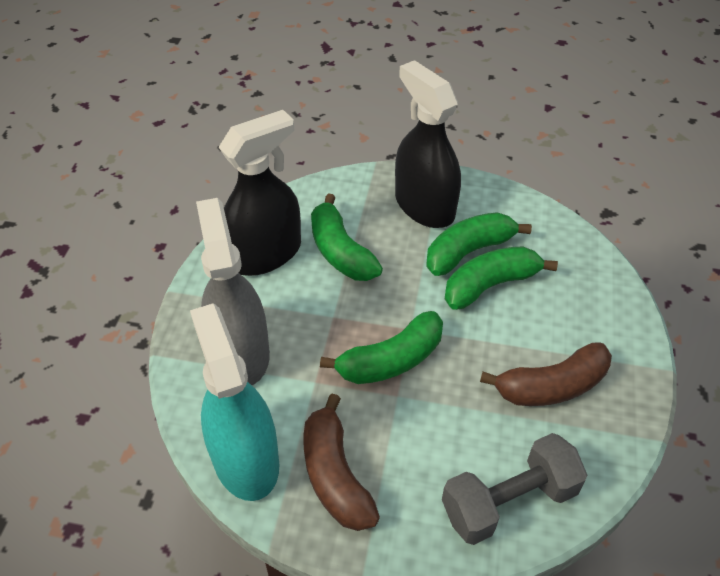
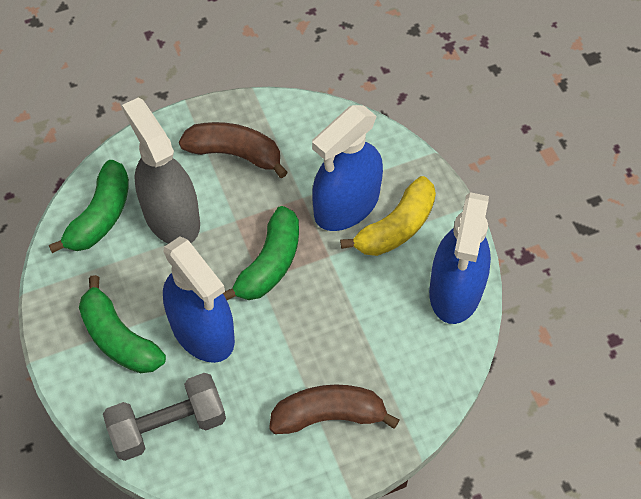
black spray bottle: 2 -> 0
blue spray bottle: 0 -> 3
green banana: 4 -> 3
turquoise spray bottle: 1 -> 0
yellow banana: 0 -> 1

